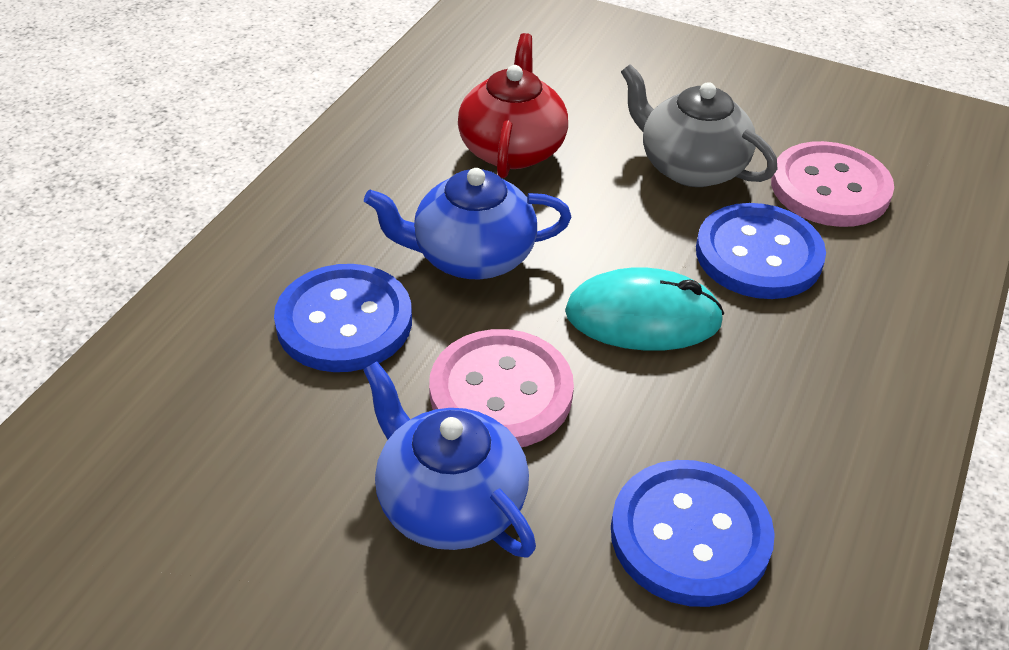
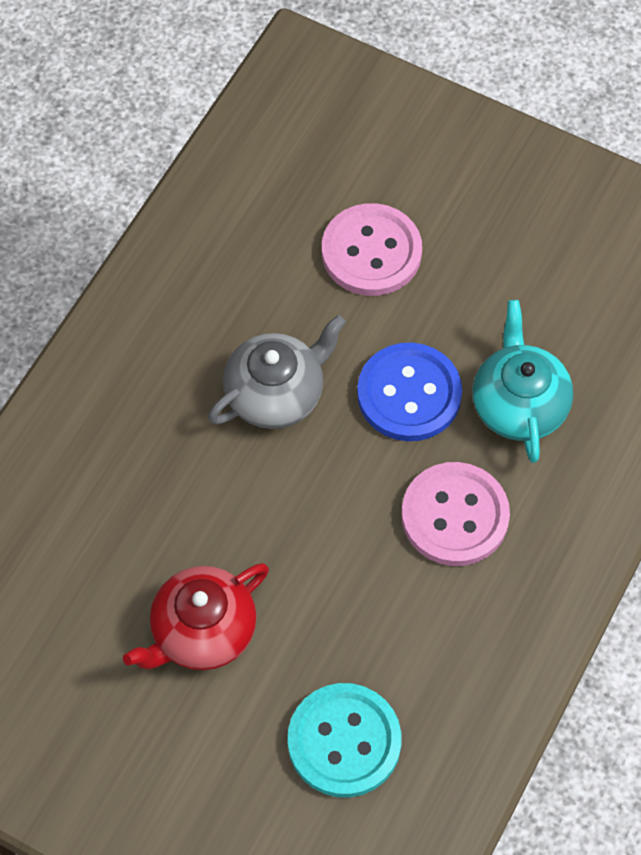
blue button: 3 -> 1
blue teapot: 2 -> 0
turquoise button: 0 -> 1
turquoise mouse: 1 -> 0
turquoise teapot: 0 -> 1

